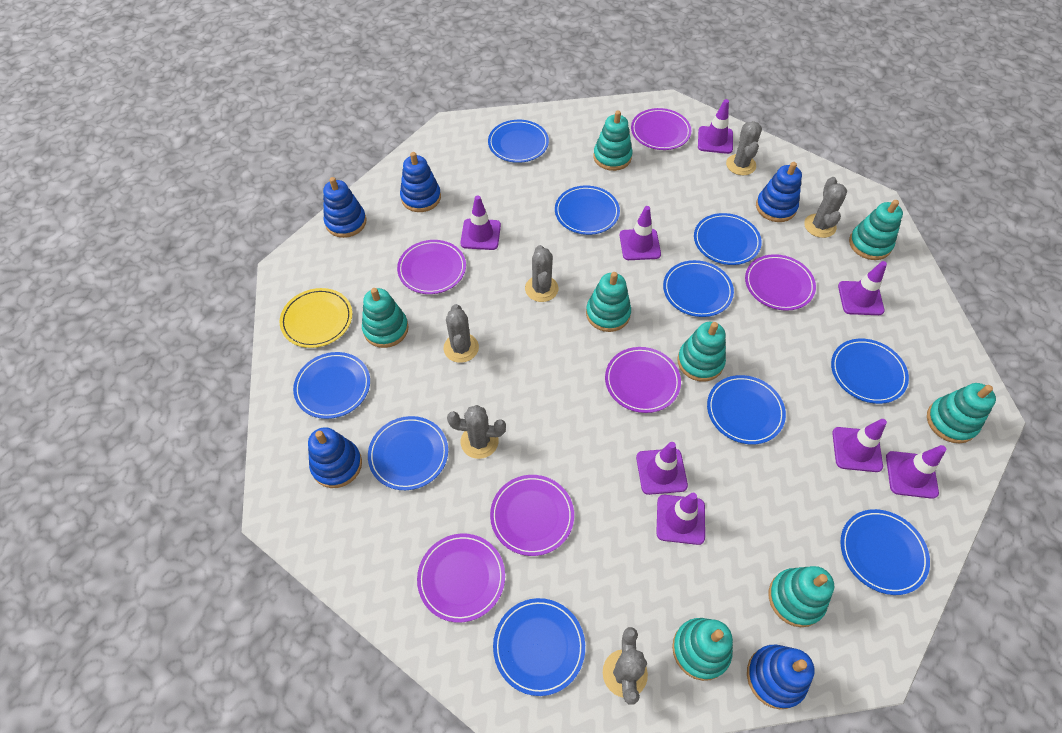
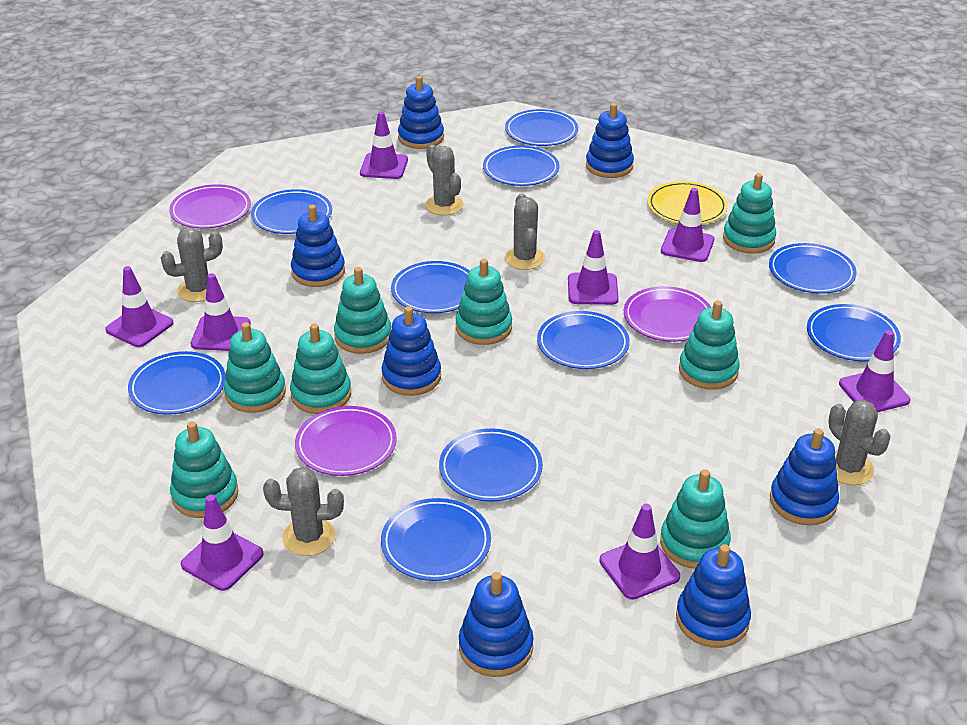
blue stacking toy: 5 -> 7
grey cactus: 6 -> 5
purple plate: 6 -> 3

